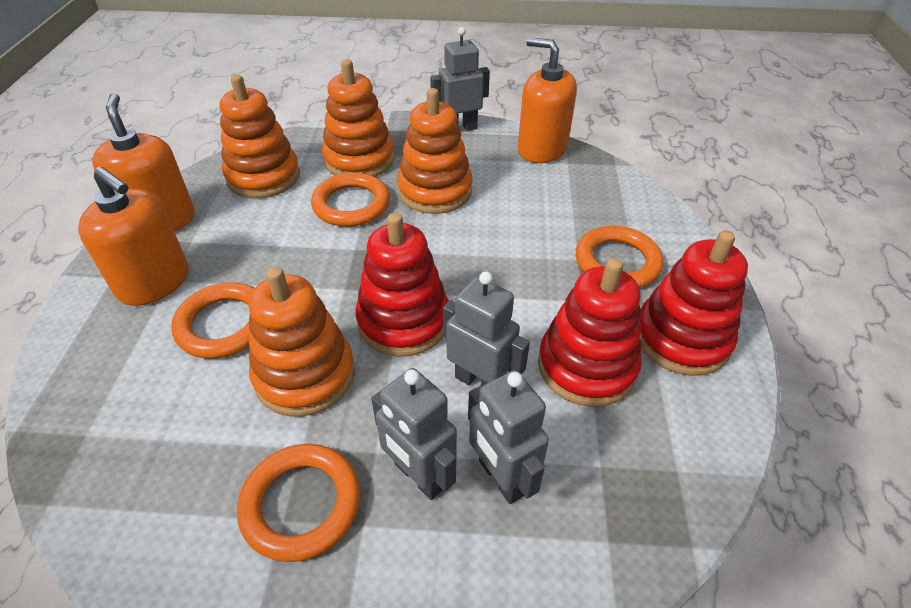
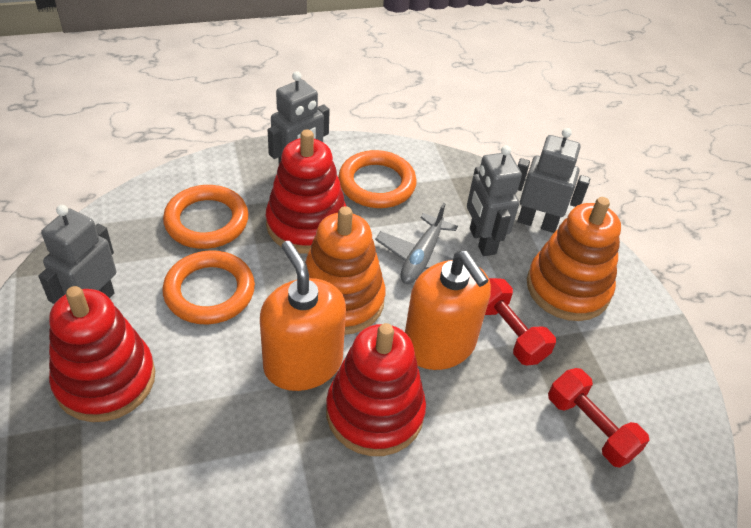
grey plane: 0 -> 1
orange ring: 4 -> 3
orange soap dispenser: 3 -> 2
orange stacking toy: 4 -> 2
red dumbbell: 0 -> 2

